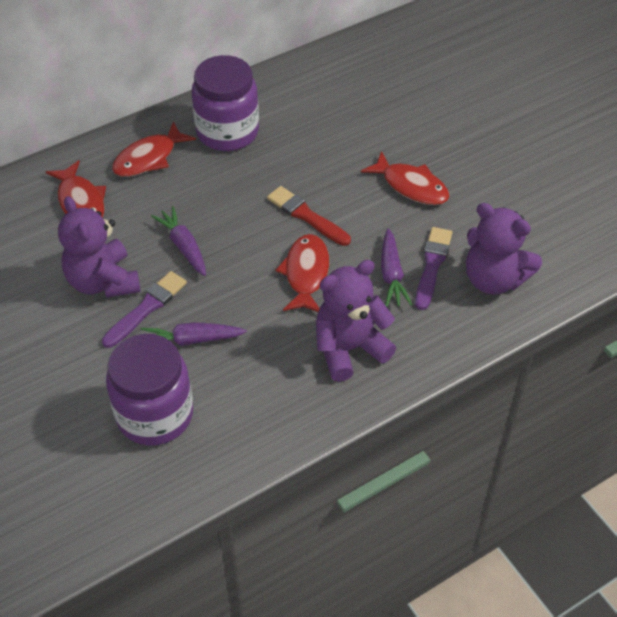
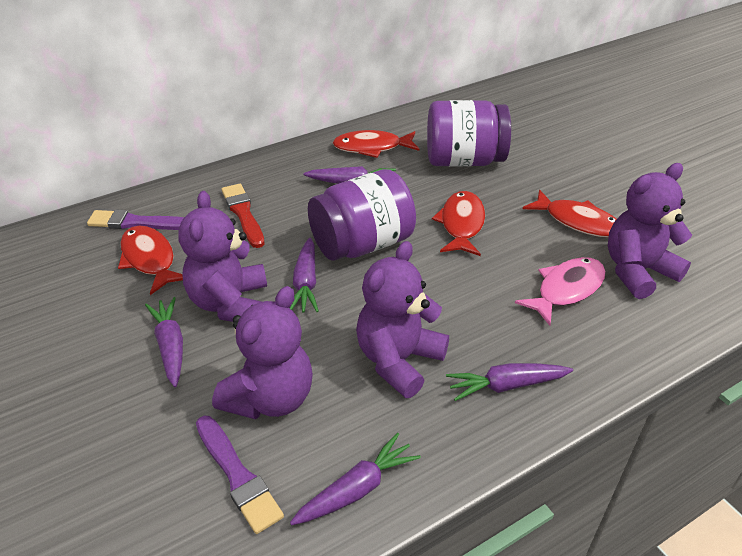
pink fish: 0 -> 1
purple carrot: 3 -> 5
purple teddy bear: 3 -> 4

